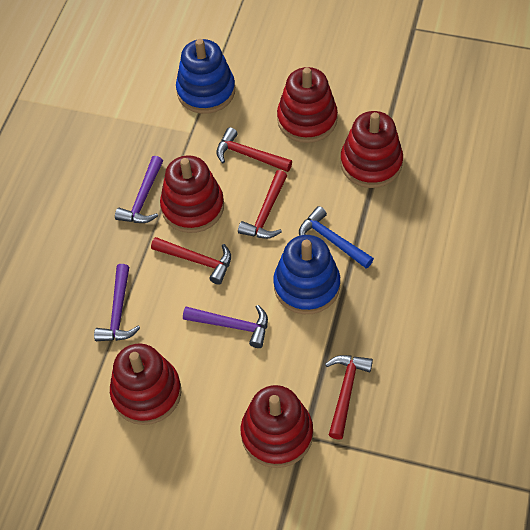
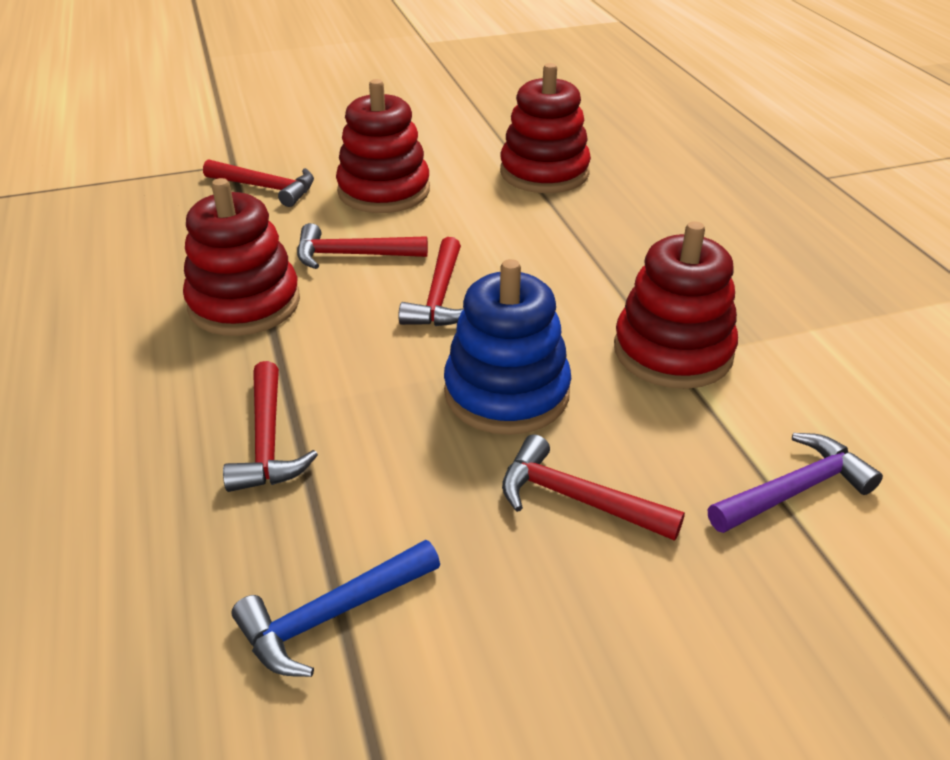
blue stacking toy: 2 -> 1
purple hammer: 3 -> 1
red hammer: 4 -> 5
red stacking toy: 5 -> 4

